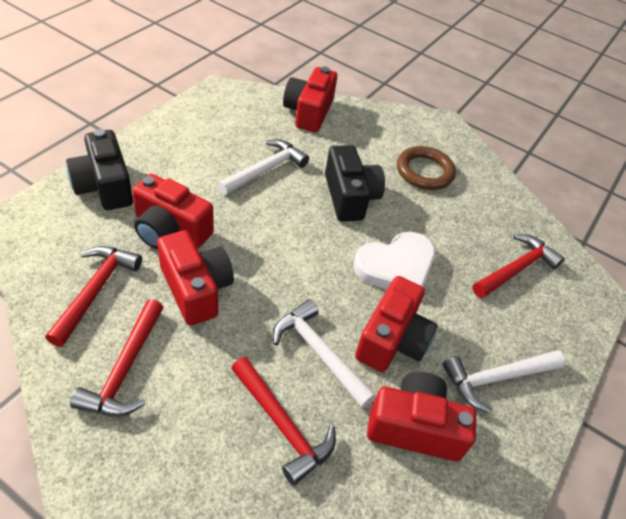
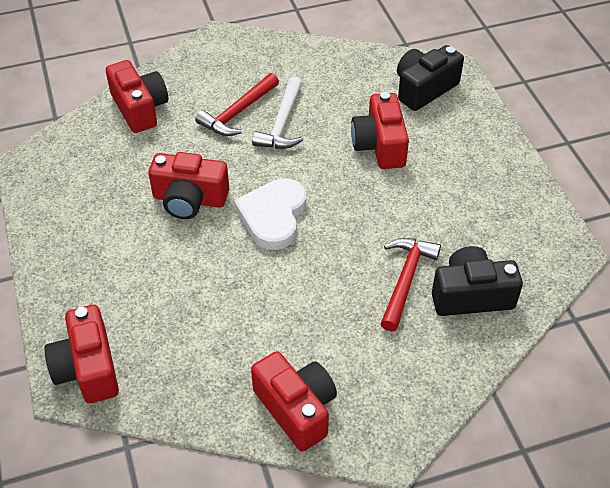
brown ring: 1 -> 0
red hammer: 4 -> 2
white hammer: 3 -> 1

